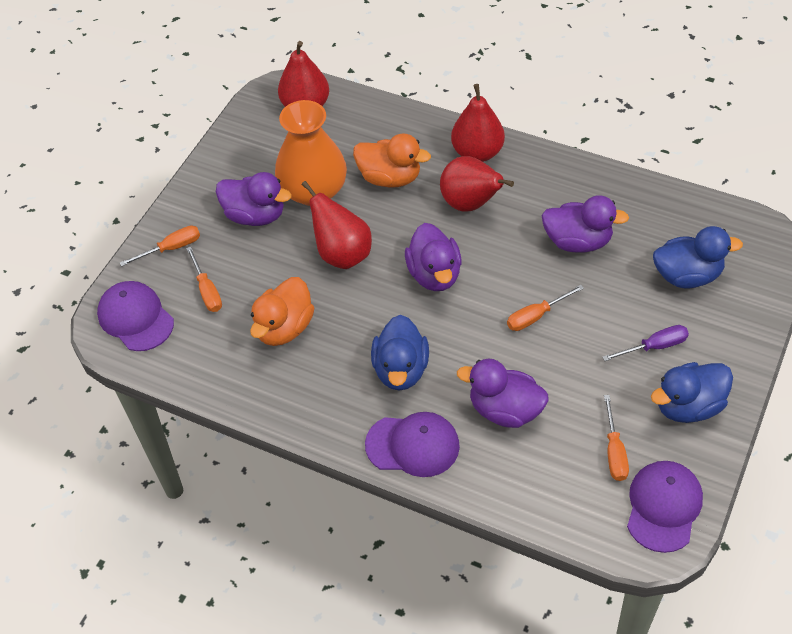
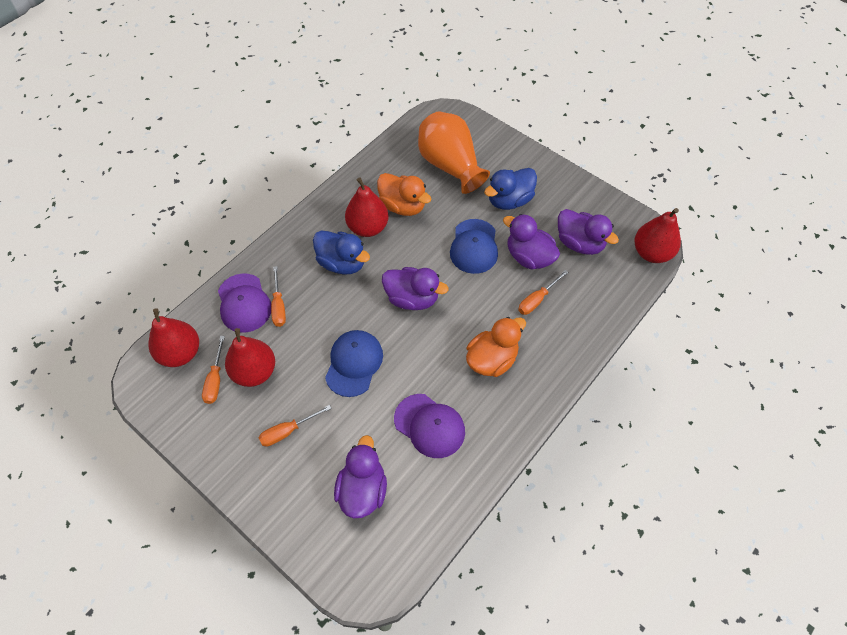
blue cap: 0 -> 2
blue duck: 3 -> 2
purple cap: 3 -> 2
purple screwdriver: 1 -> 0

